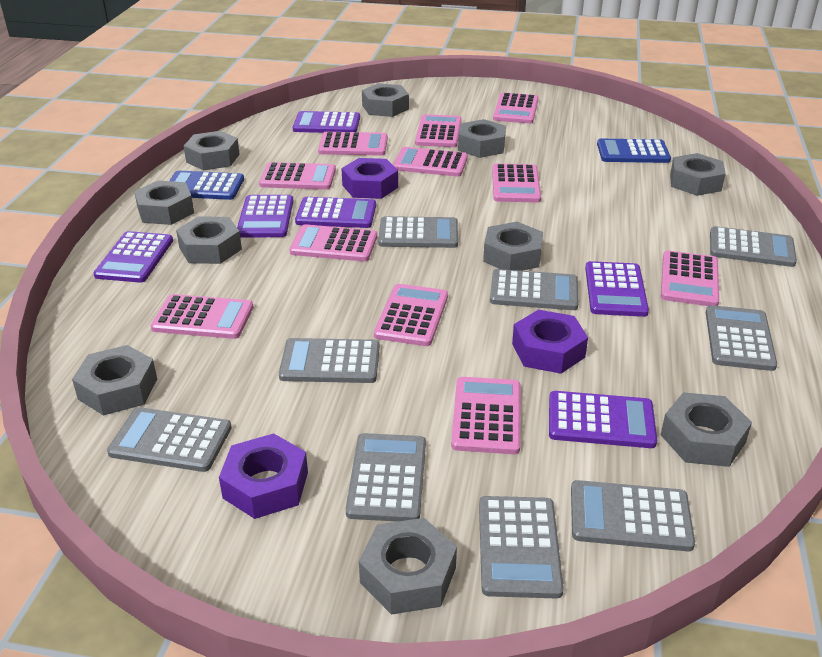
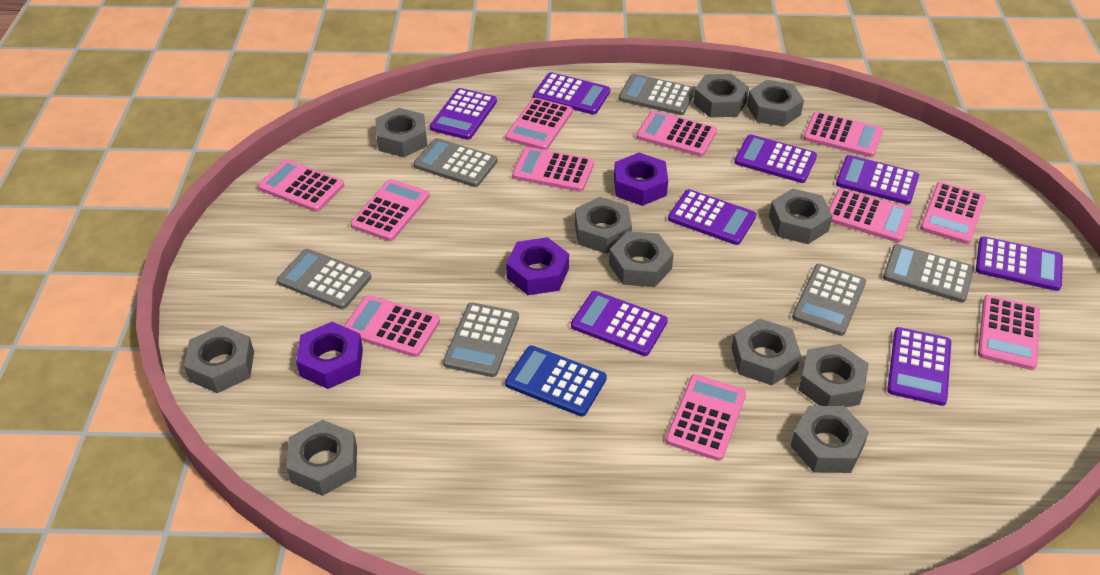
blue calculator: 2 -> 1
grey calculator: 9 -> 6
grey nut: 10 -> 11
purple calculator: 6 -> 8

